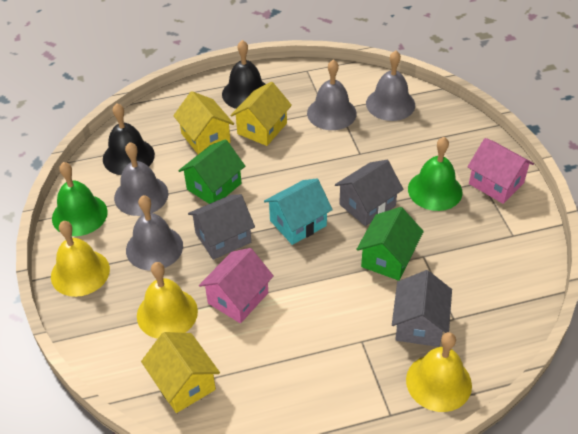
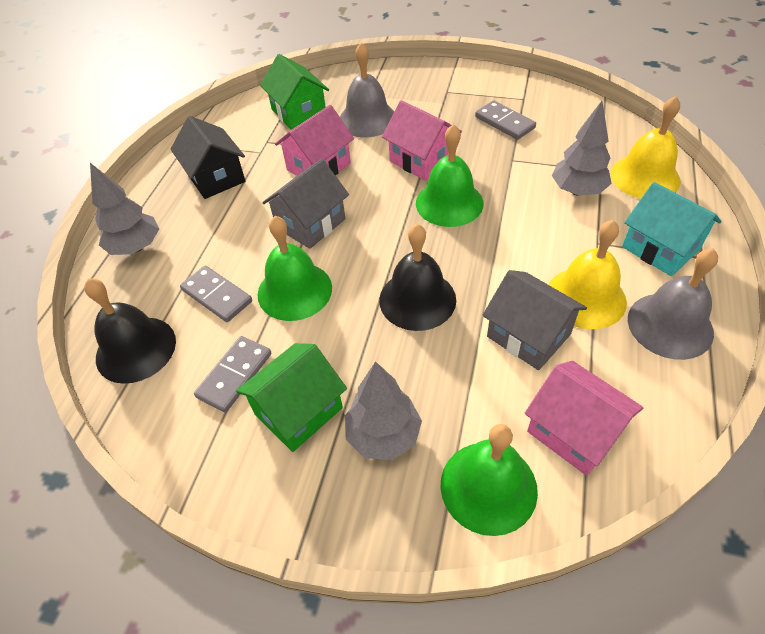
black house: 0 -> 1
green bell: 2 -> 3
grey bell: 4 -> 2
grey domino: 0 -> 3
grey house: 3 -> 2
grey tree: 0 -> 3
pink house: 2 -> 3
yellow bell: 3 -> 2
yellow house: 3 -> 0

